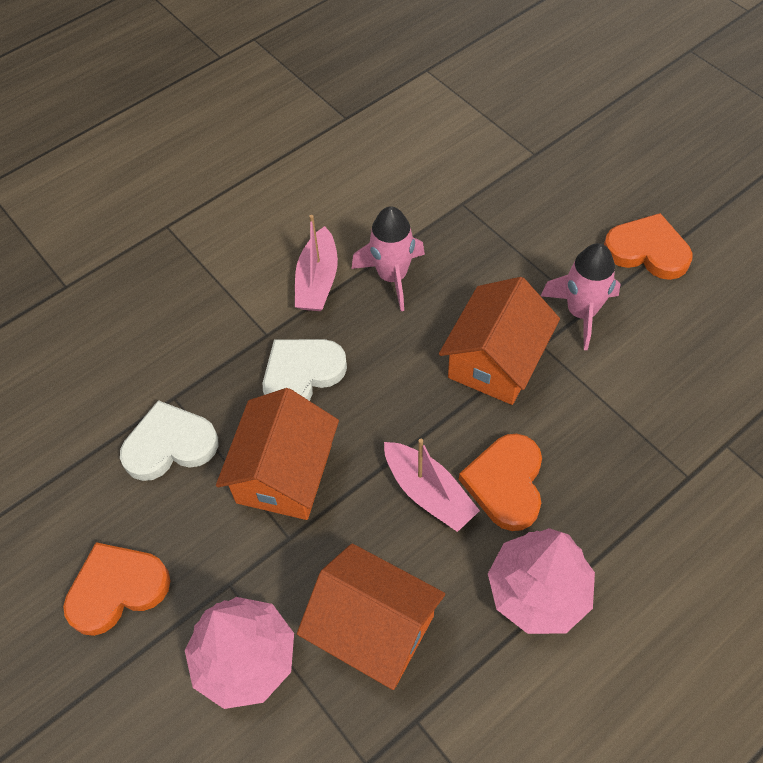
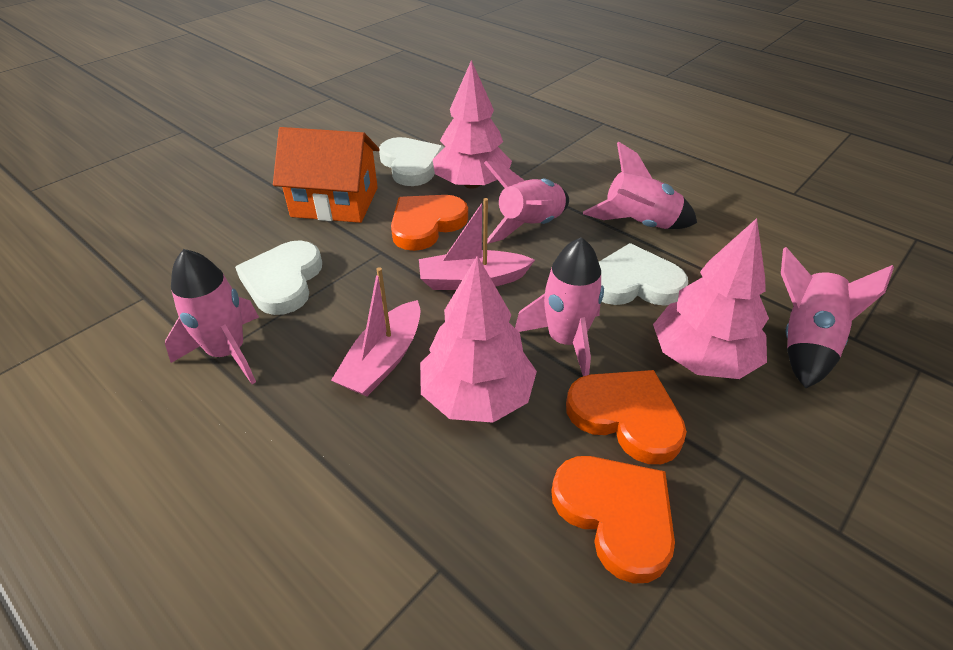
orange house: 3 -> 1
pink rocket: 2 -> 5
pink tree: 2 -> 3
white heart: 2 -> 3

